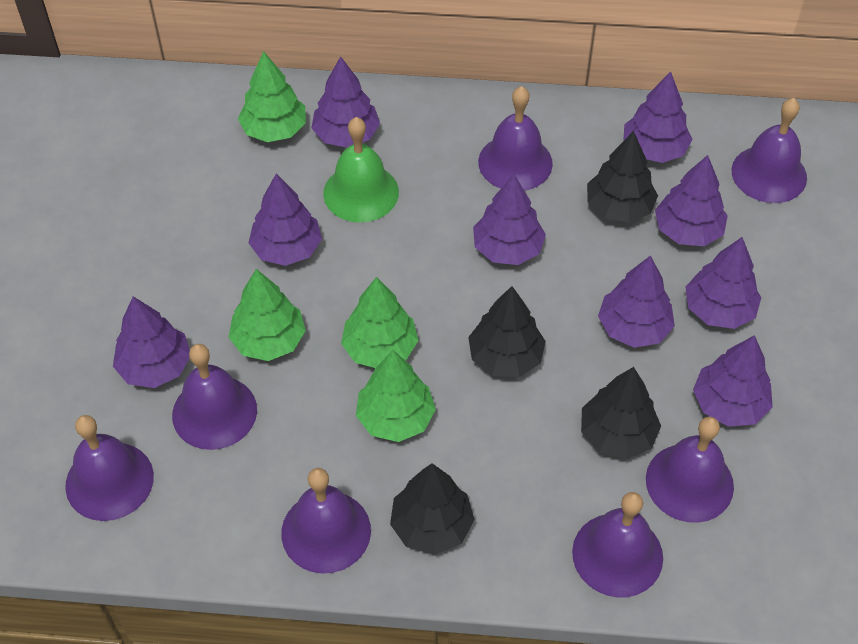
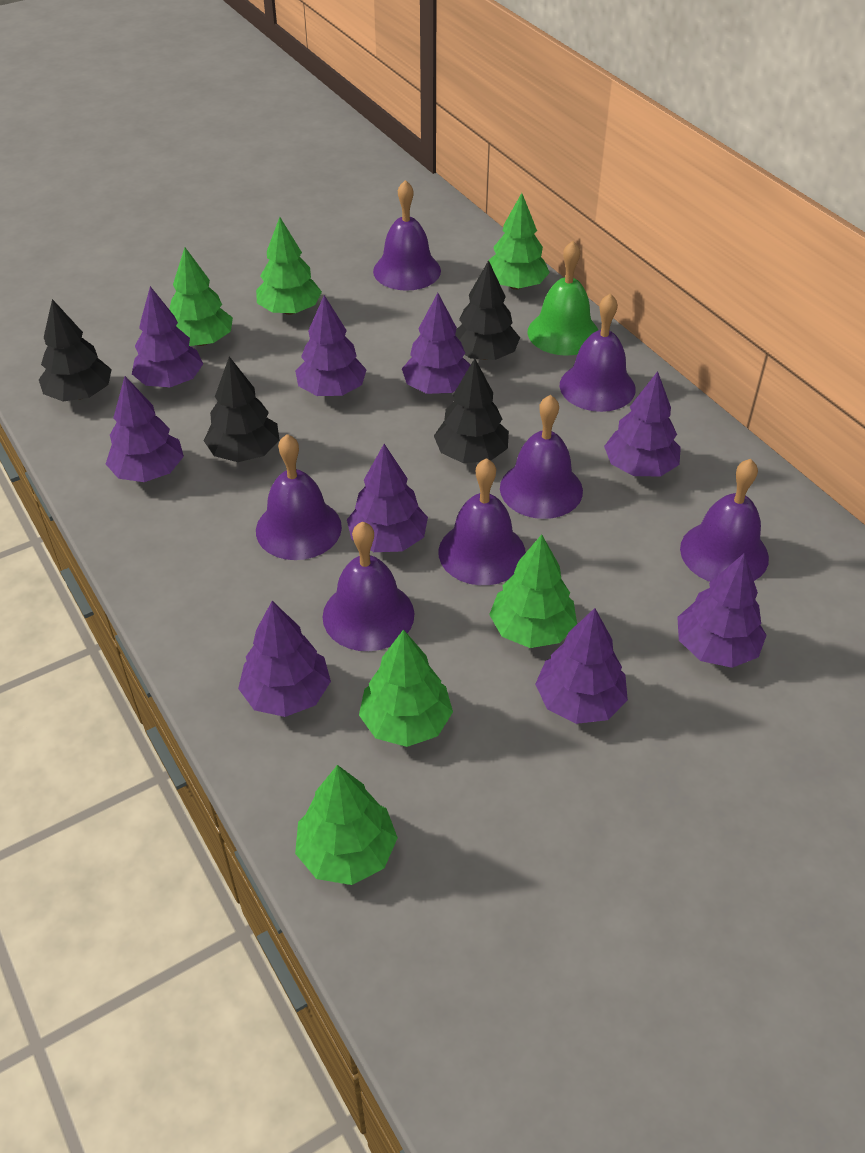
green tree: 4 -> 6

